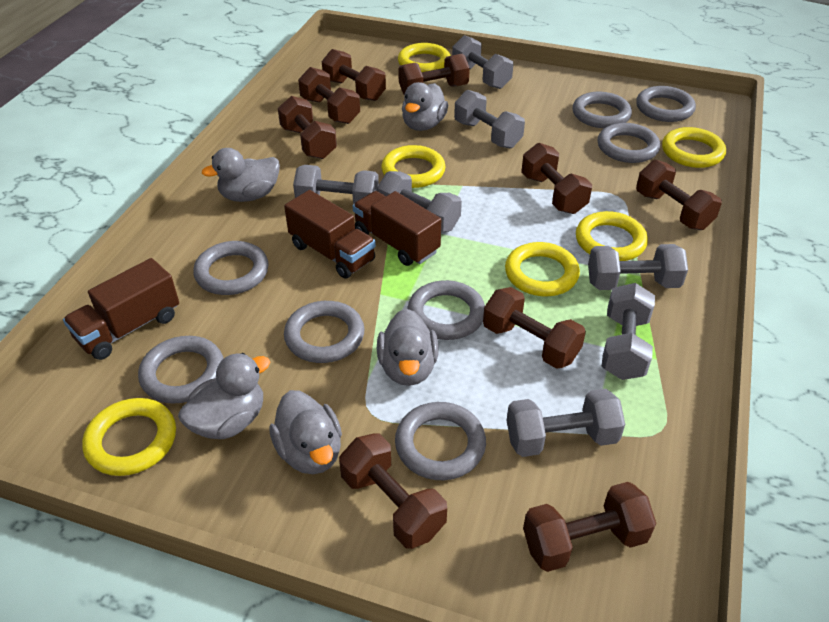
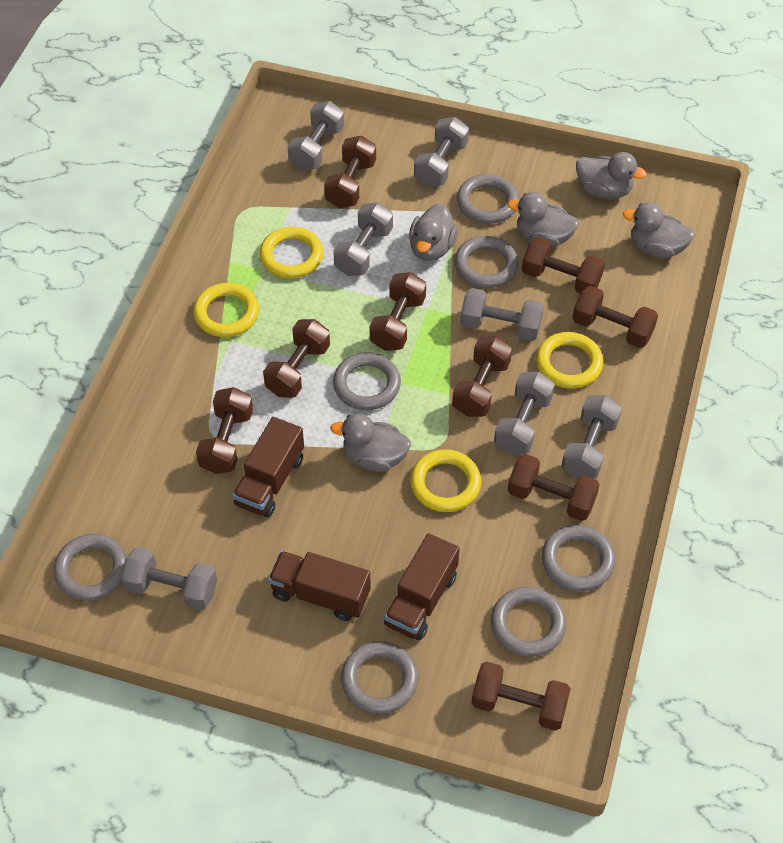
grey ring: 8 -> 7
yellow ring: 6 -> 4

